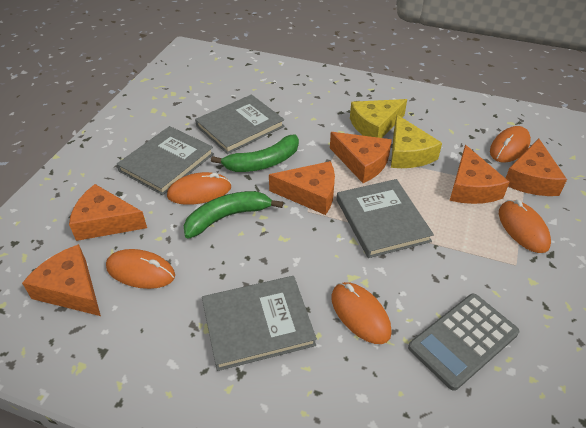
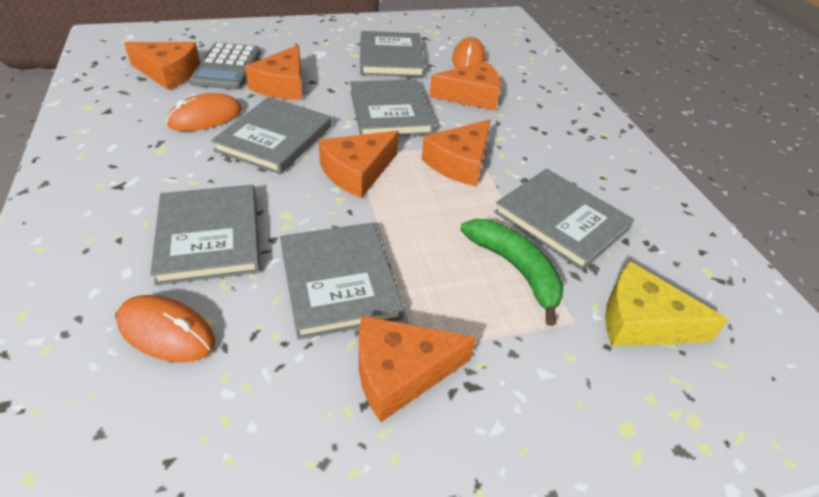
green banana: 2 -> 1
grey book: 4 -> 6
orange mouse: 5 -> 3
yellow cheese: 2 -> 1

